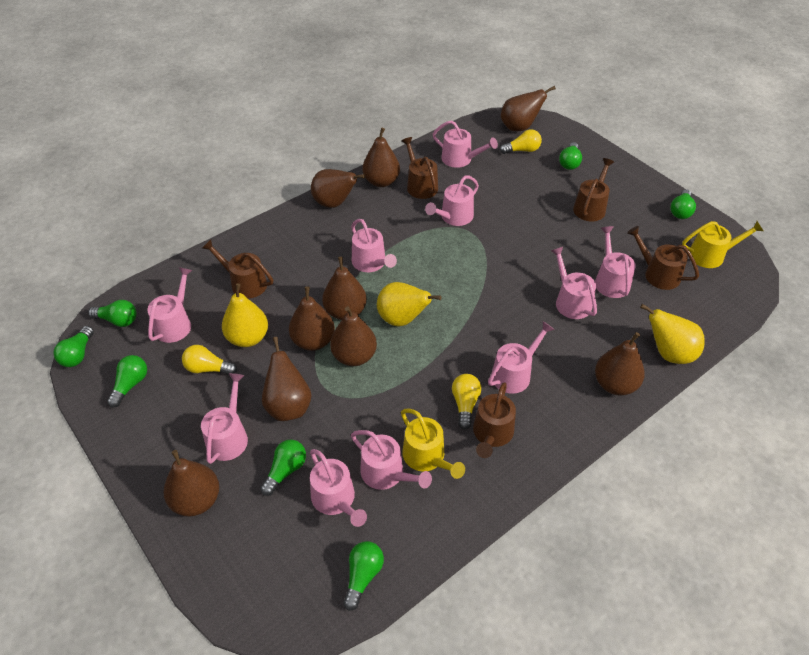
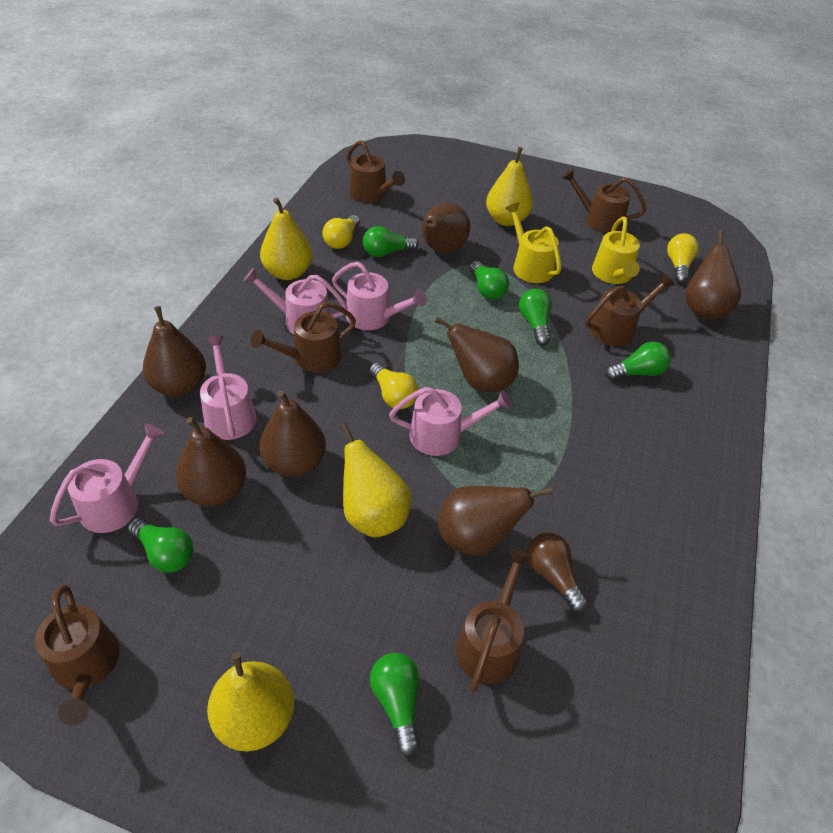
brown light bulb: 0 -> 1
brown pear: 9 -> 7
brown watering can: 5 -> 6
green light bulb: 7 -> 6
pink watering can: 10 -> 5
yellow pear: 3 -> 4

